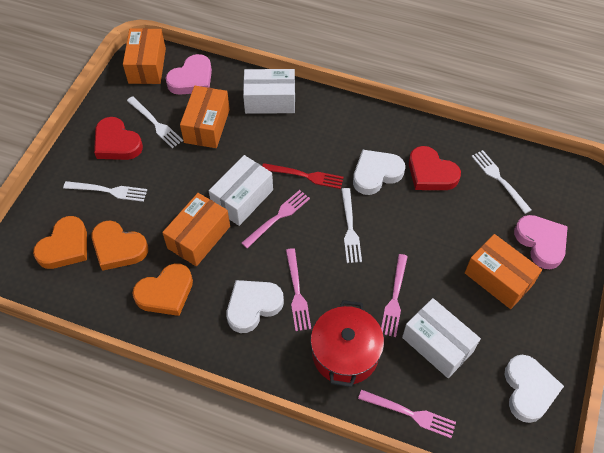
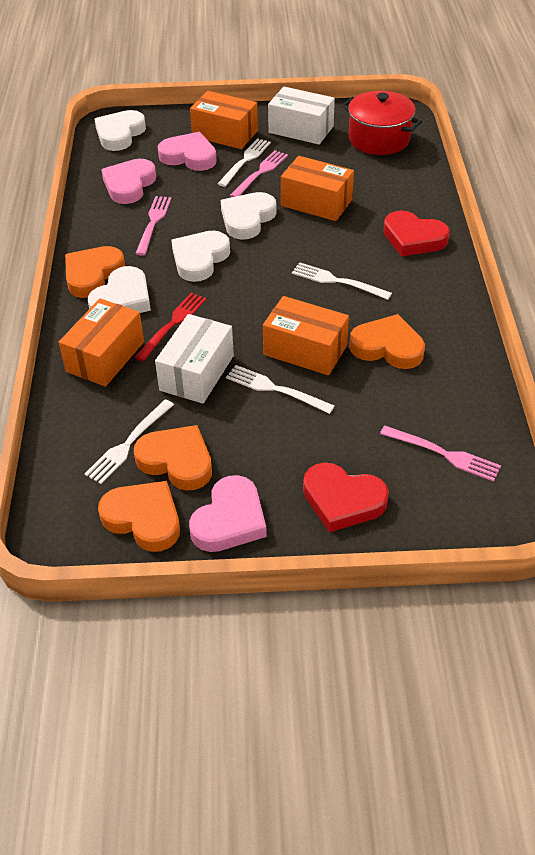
orange heart: 3 -> 4
pink fork: 4 -> 3
pink heart: 2 -> 3
white box: 3 -> 2
white heart: 3 -> 4

